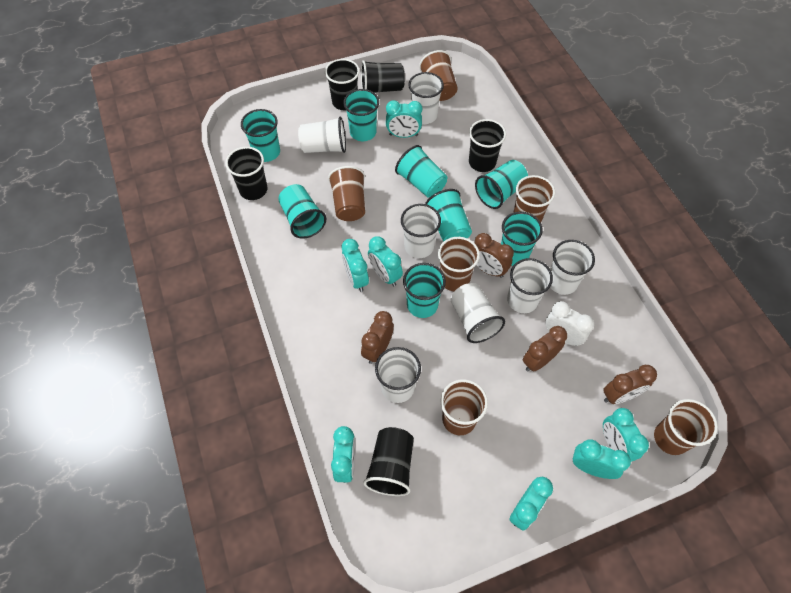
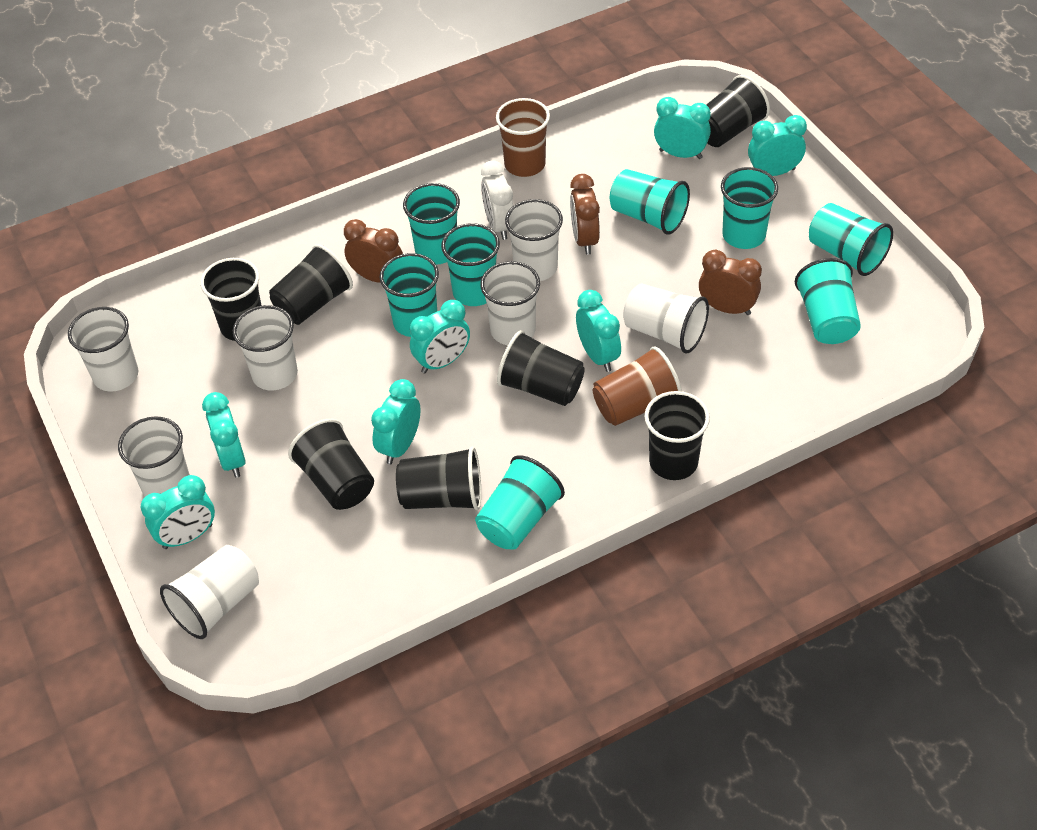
black cup: 5 -> 7
brown clock: 4 -> 3
brown cup: 6 -> 2

